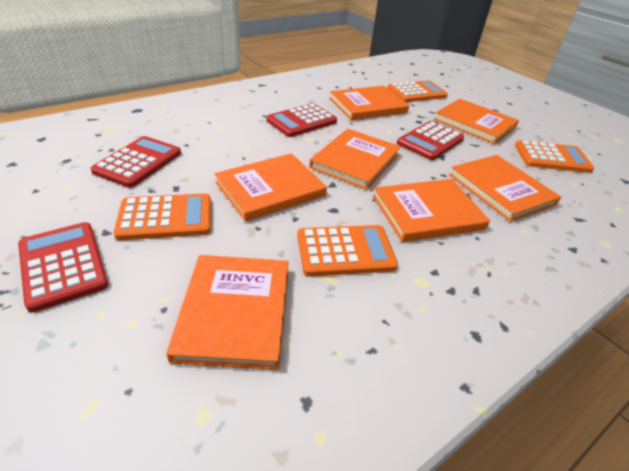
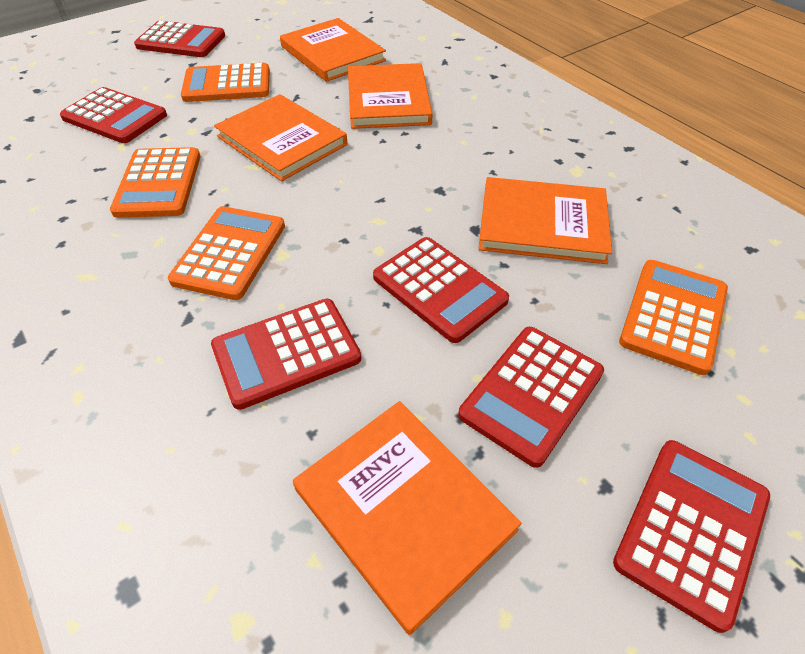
orange book: 7 -> 5
red calculator: 4 -> 6

